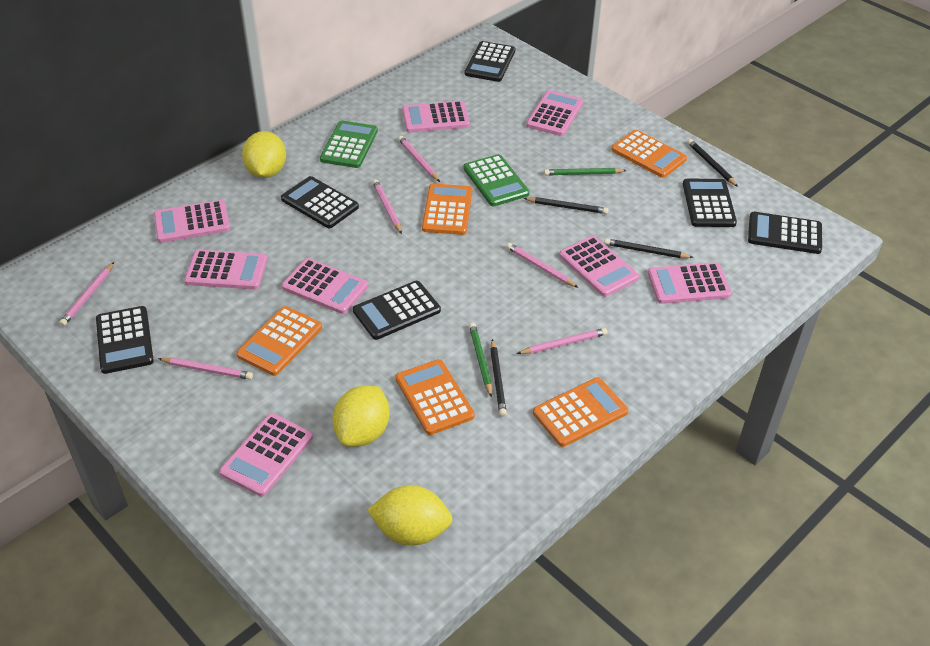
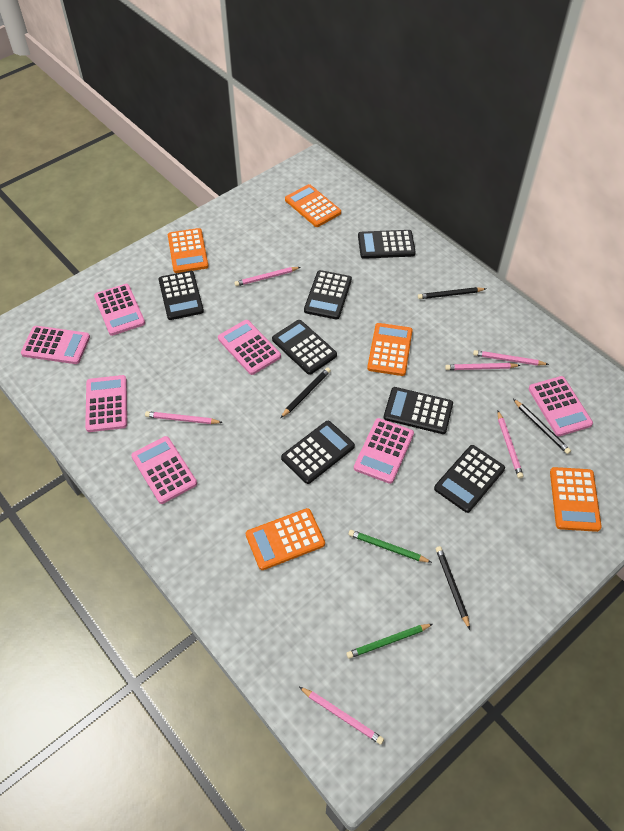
black calculator: 6 -> 7
green calculator: 2 -> 0
pink calculator: 8 -> 7
yellow lemon: 3 -> 0

